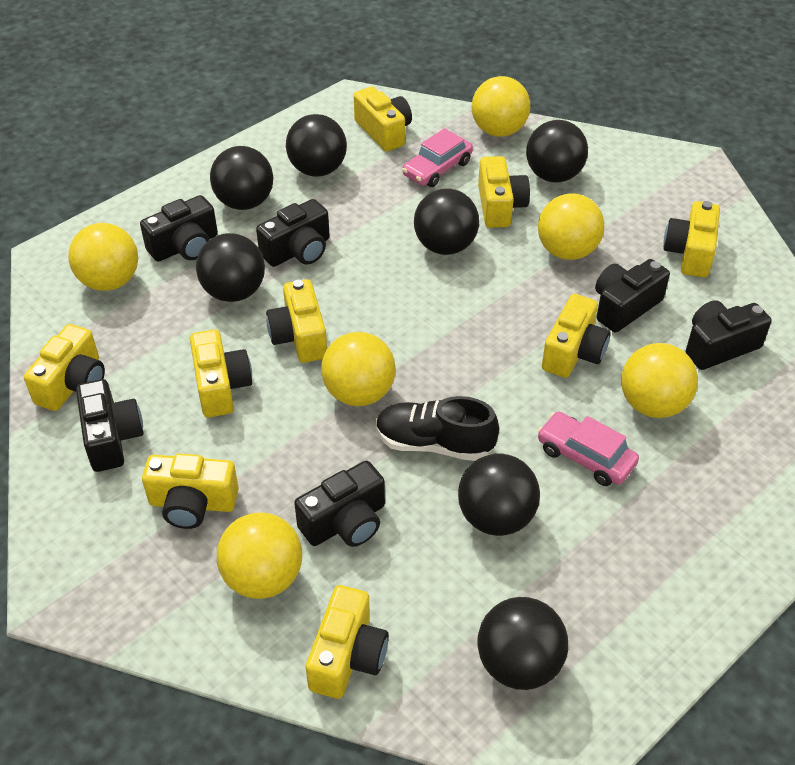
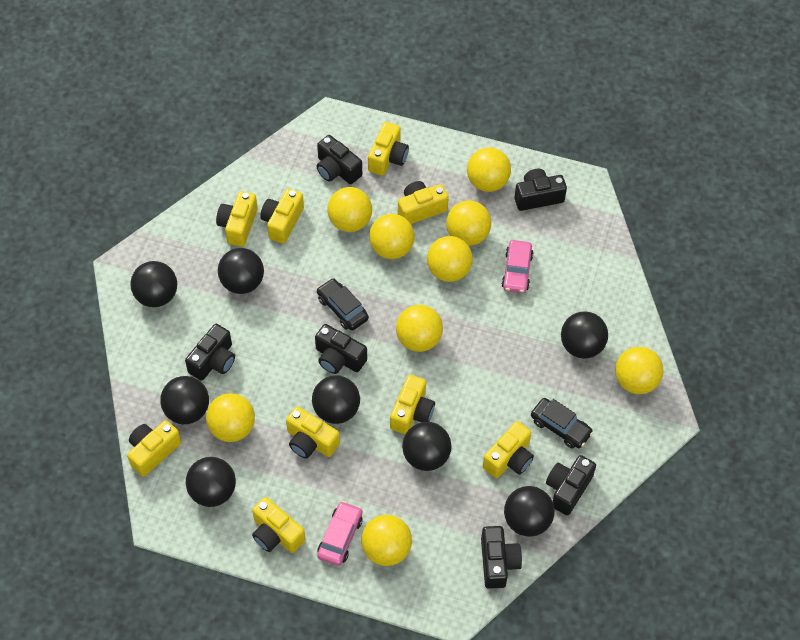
black ball: 7 -> 8
black car: 0 -> 2
black shoe: 1 -> 0
yellow ball: 6 -> 9

